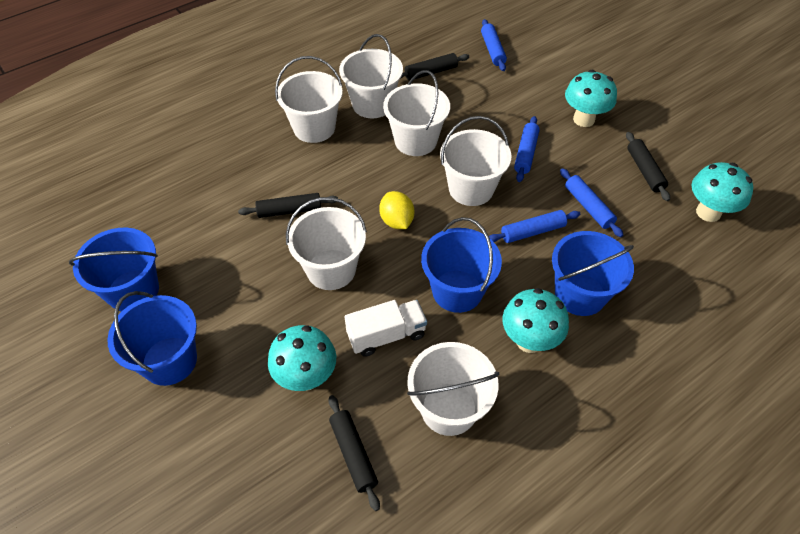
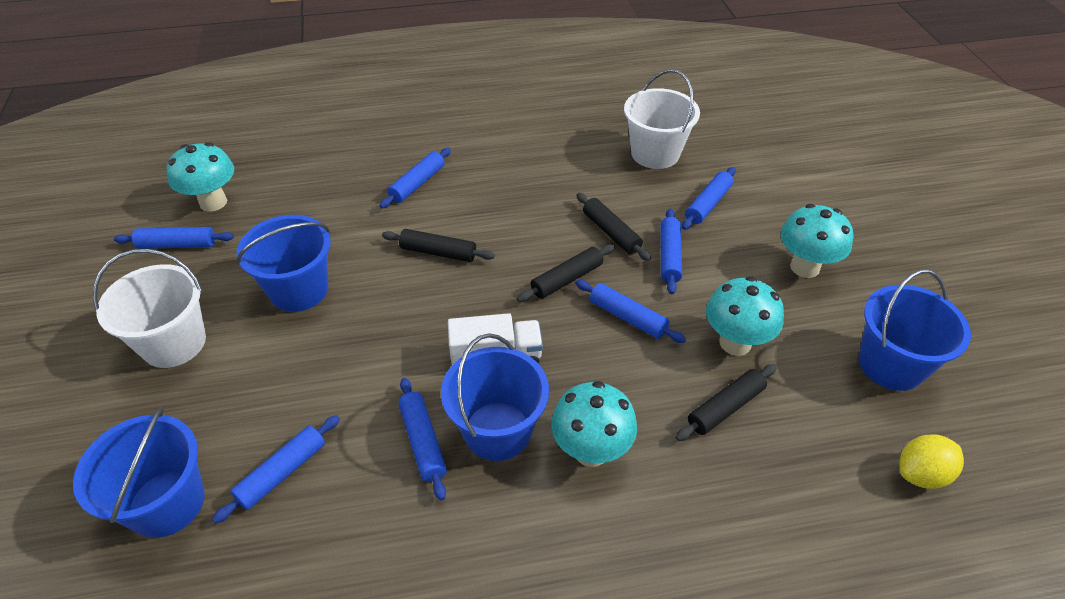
blue rolling pin: 4 -> 7
white bucket: 6 -> 2

